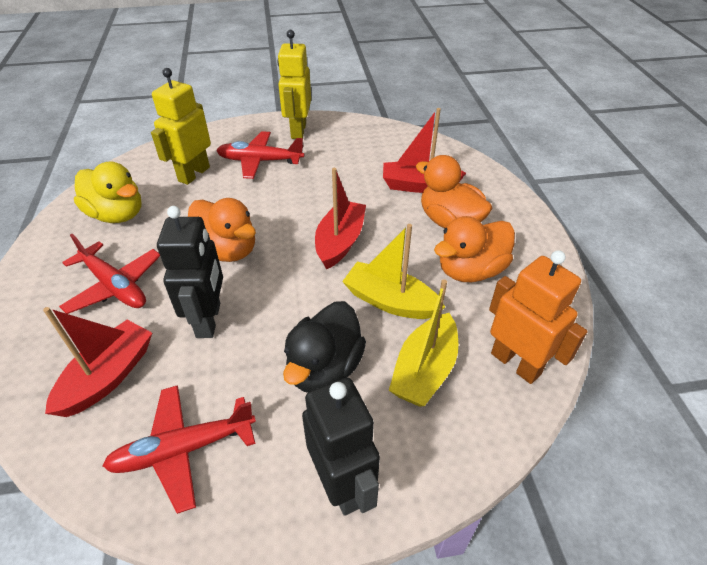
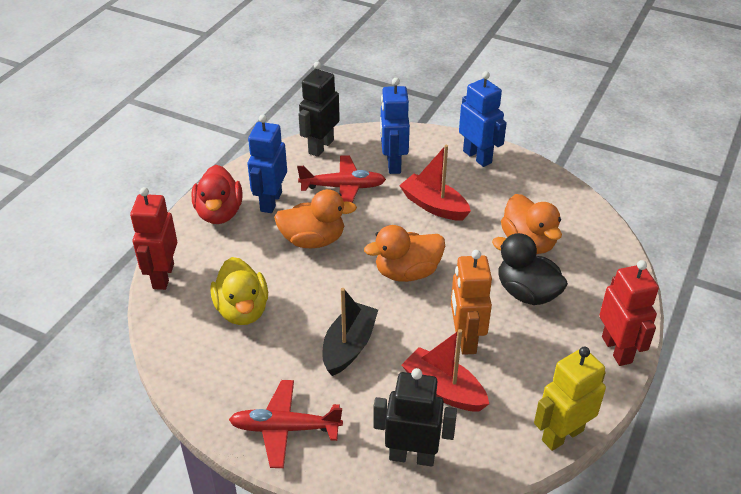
black boat: 0 -> 1
blue robot: 0 -> 3
red boat: 3 -> 2
red duck: 0 -> 1
red plane: 3 -> 2
red robot: 0 -> 2
yellow boat: 2 -> 0
yellow robot: 2 -> 1

